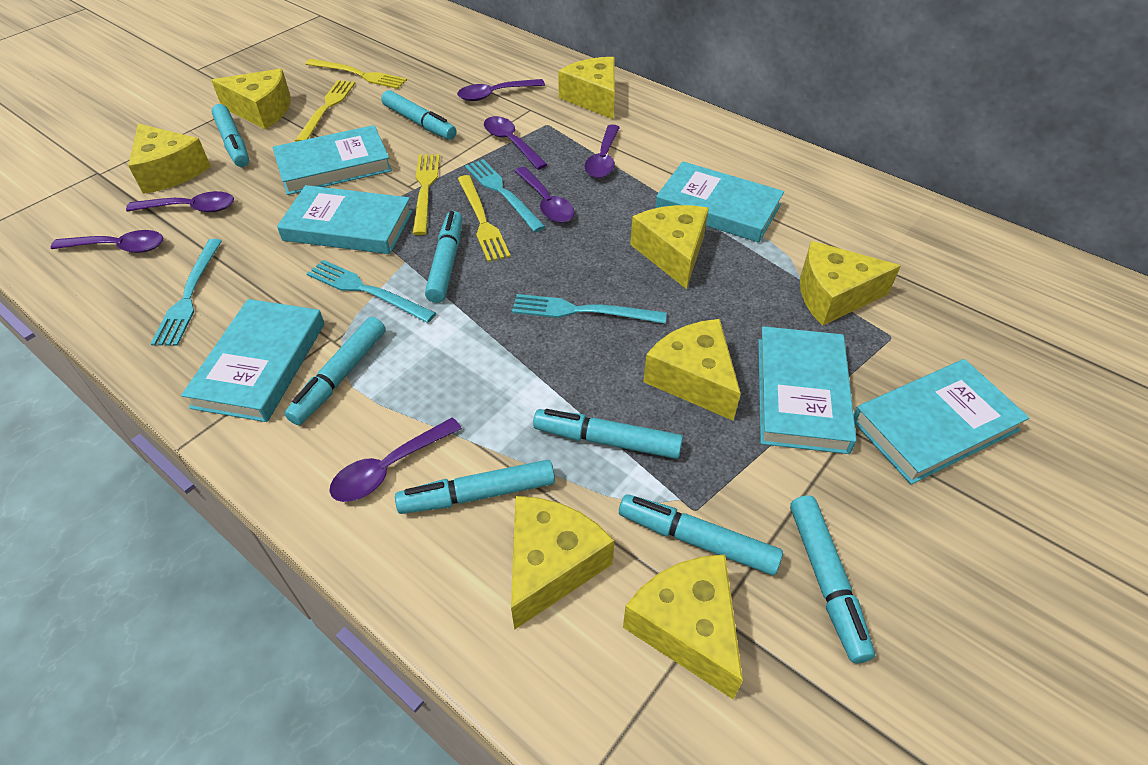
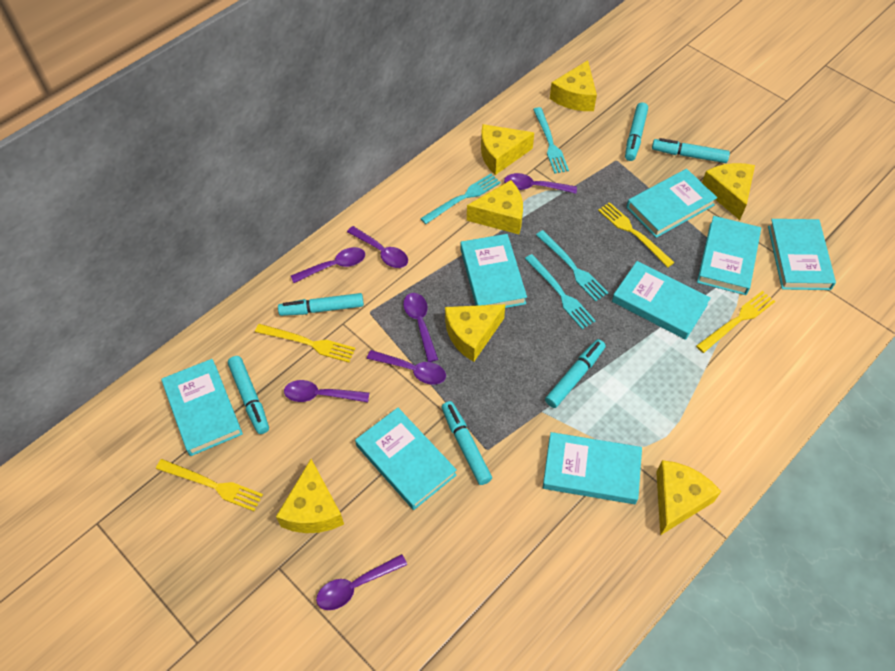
turquoise book: 6 -> 8
turquoise marker: 8 -> 6
yellow cheese: 8 -> 7

